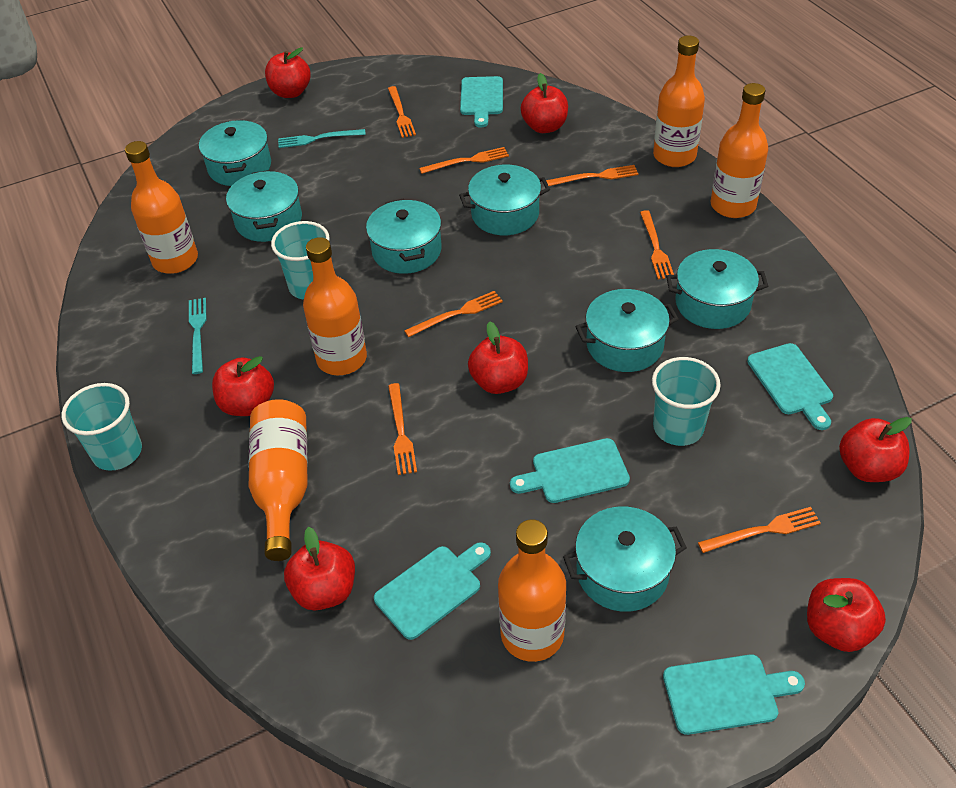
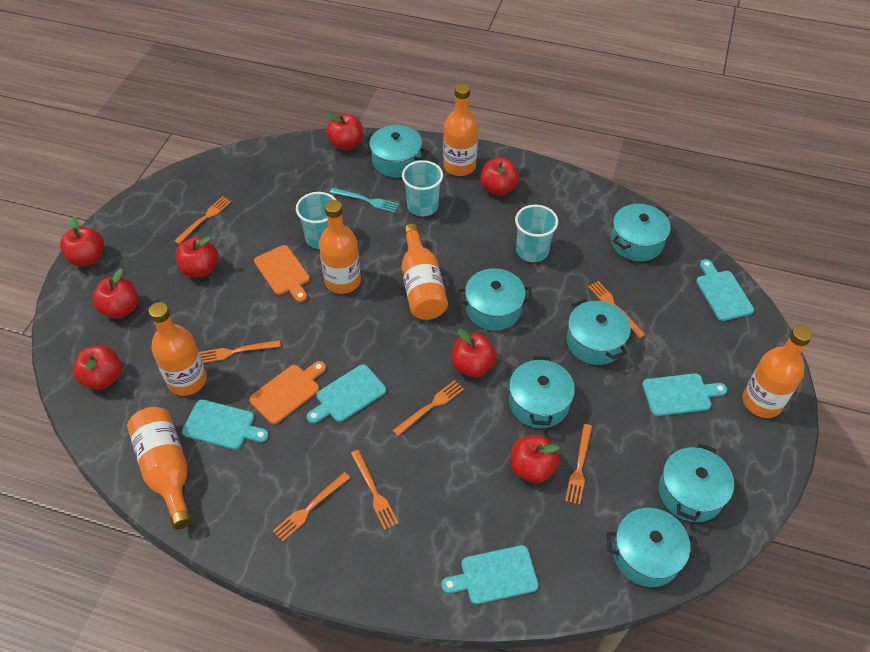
orange cutting board: 0 -> 2
red apple: 7 -> 8
turquoise fork: 2 -> 1

